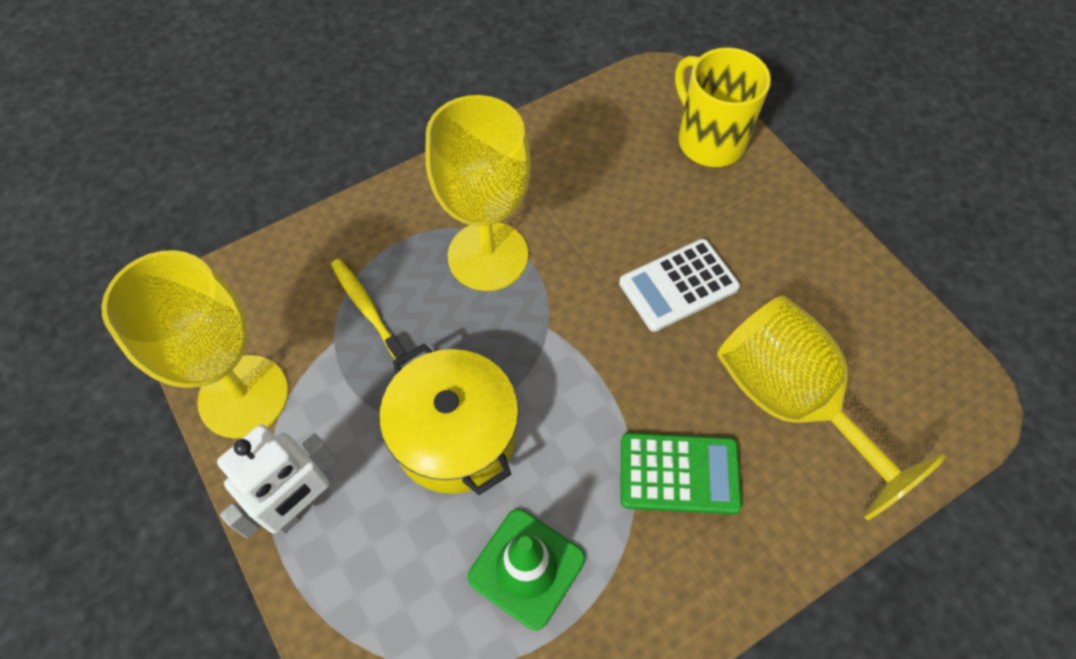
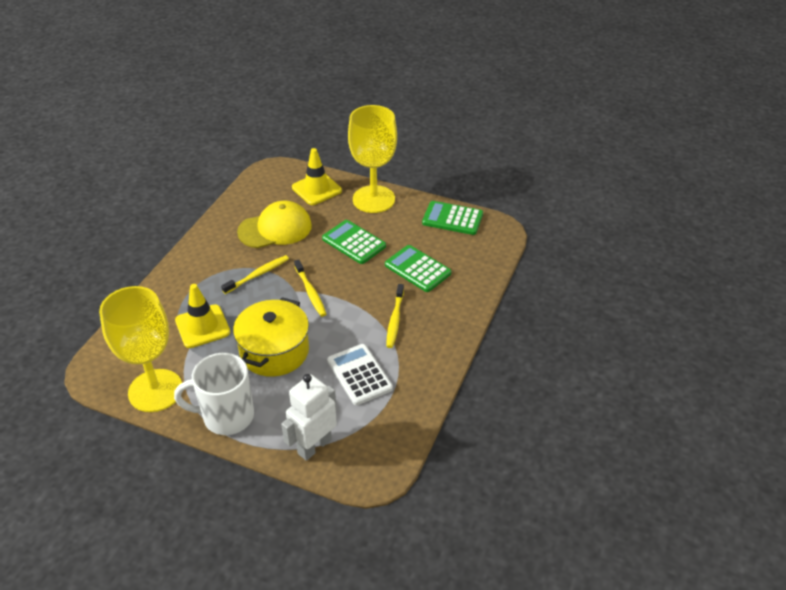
green calculator: 1 -> 3
green traffic cone: 1 -> 0
white mug: 0 -> 1
yellow cap: 0 -> 1
yellow goblet: 3 -> 2
yellow mug: 1 -> 0
yellow toothbrush: 1 -> 3
yellow traffic cone: 0 -> 2

